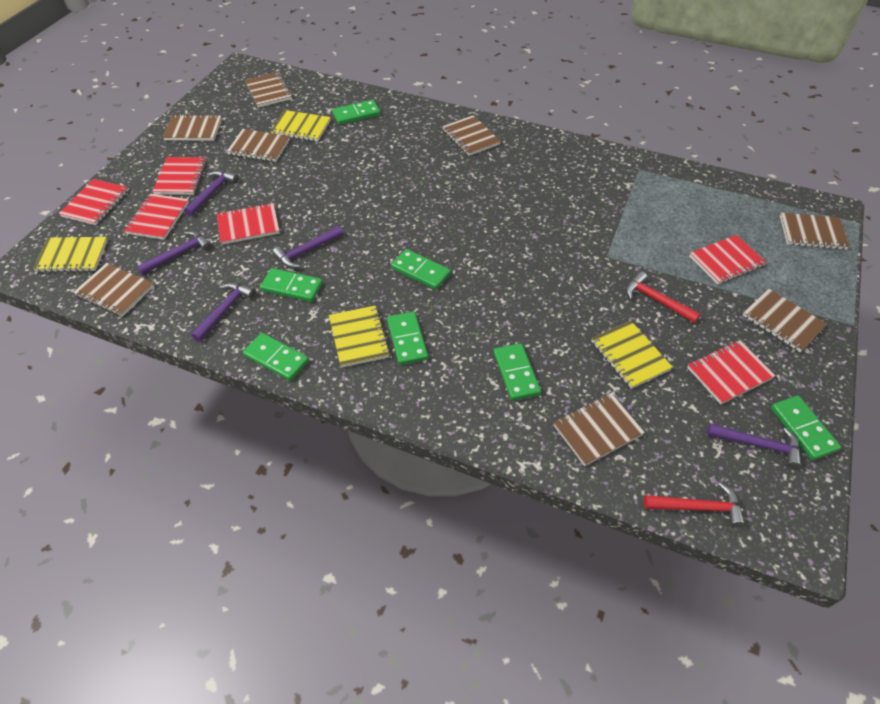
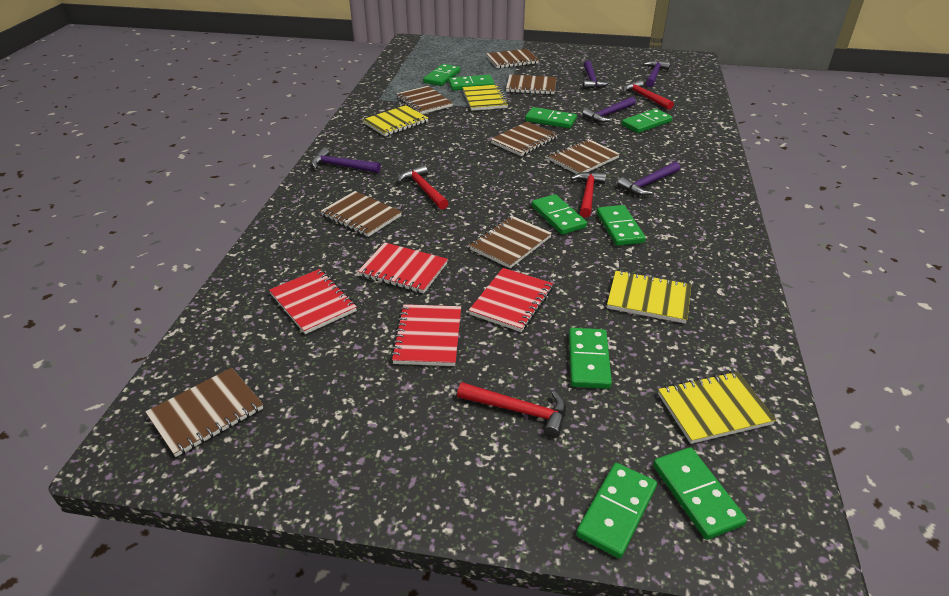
green domino: 7 -> 9
red hammer: 2 -> 4
red notebook: 6 -> 4

